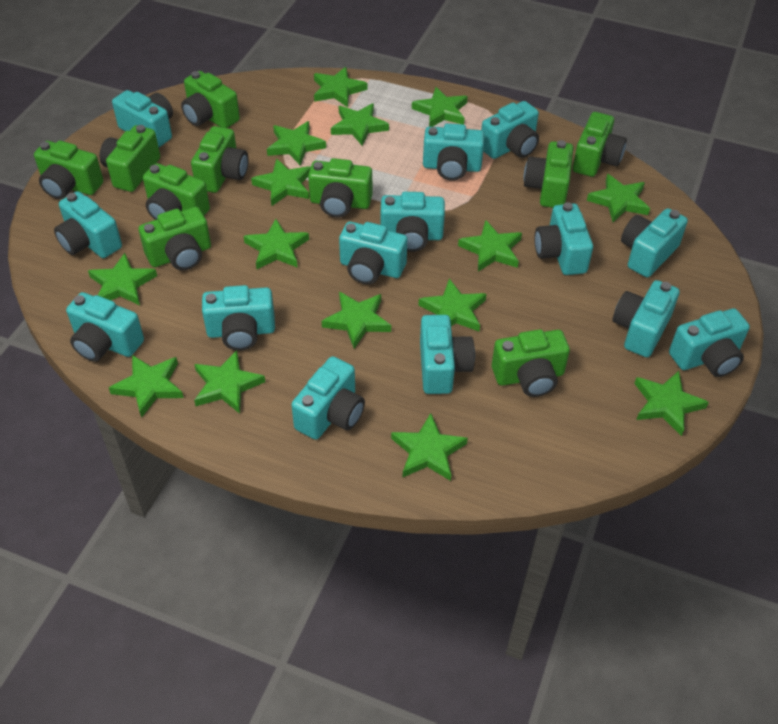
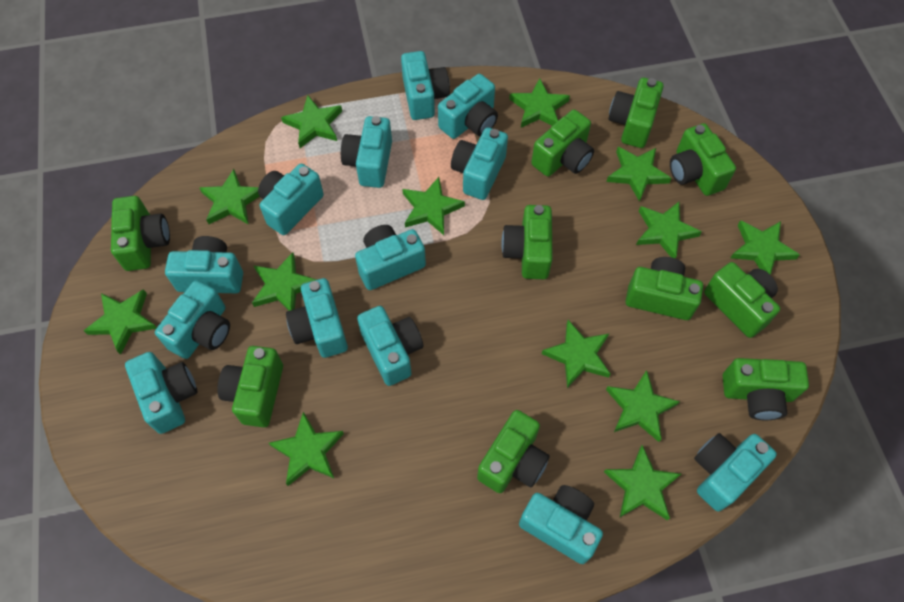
green star: 15 -> 13
turquoise camera: 14 -> 13

